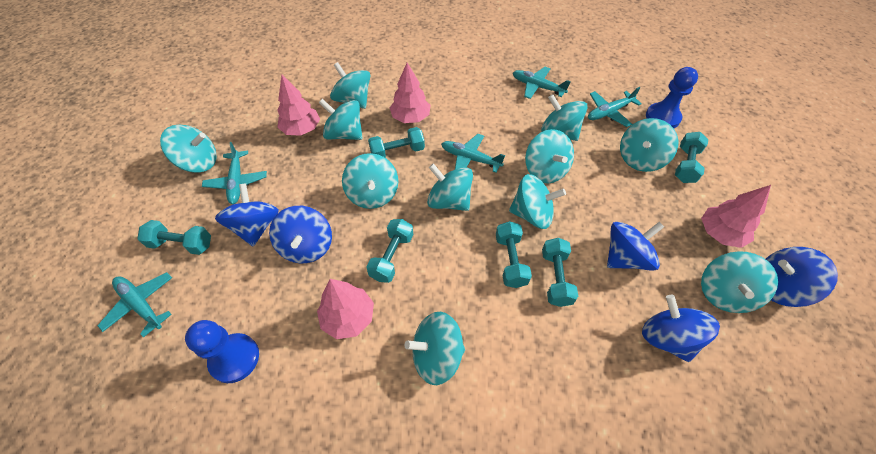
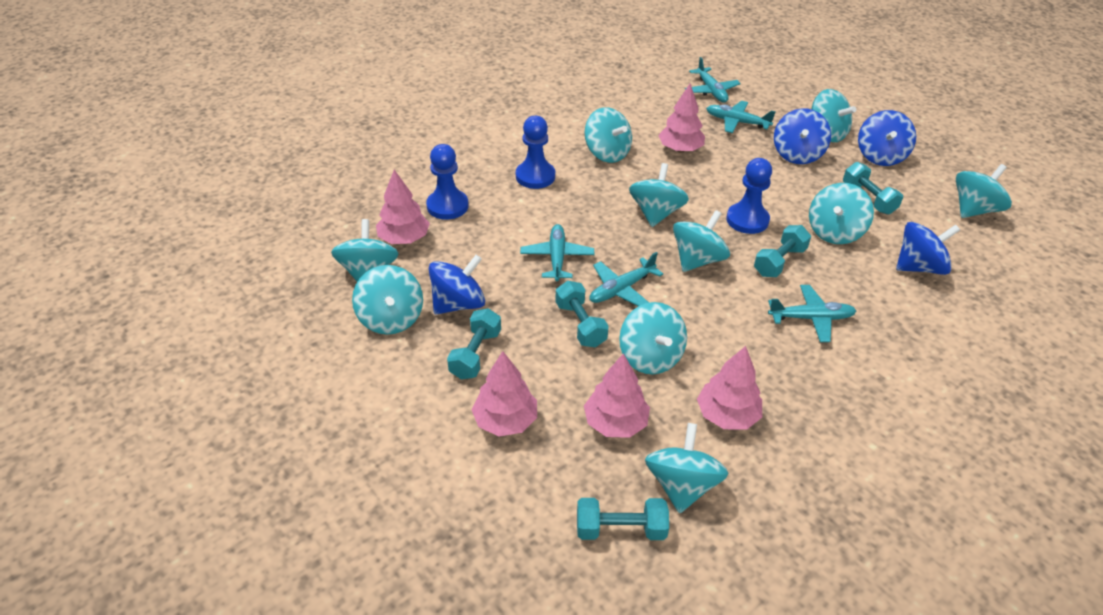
blue pawn: 2 -> 3
blue spinning top: 5 -> 4
pink tree: 4 -> 5
turquoise dumbbell: 6 -> 5
turquoise spinning top: 11 -> 10

